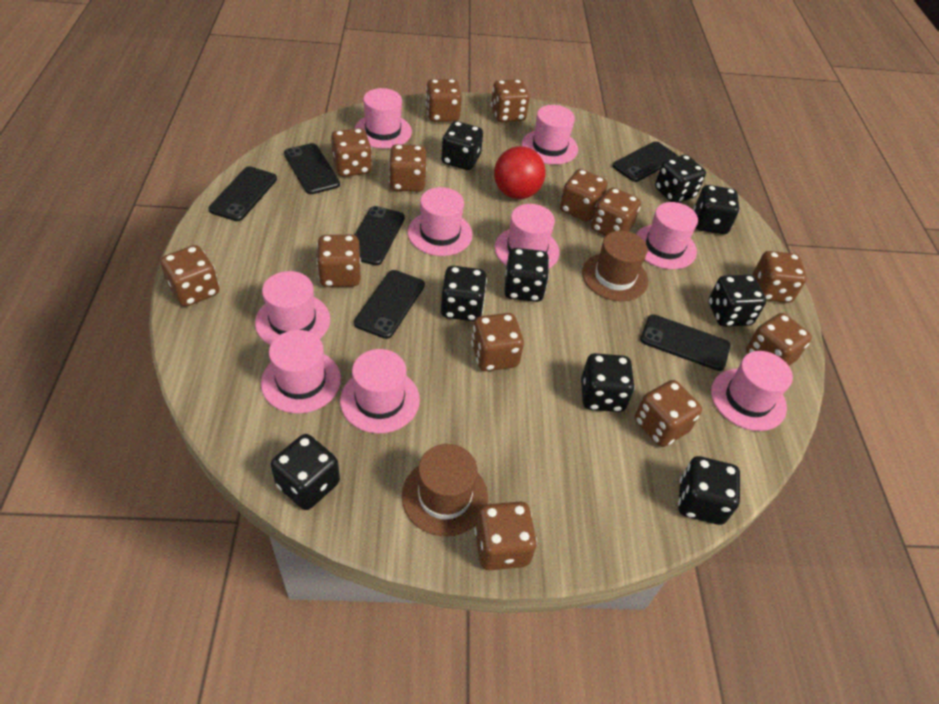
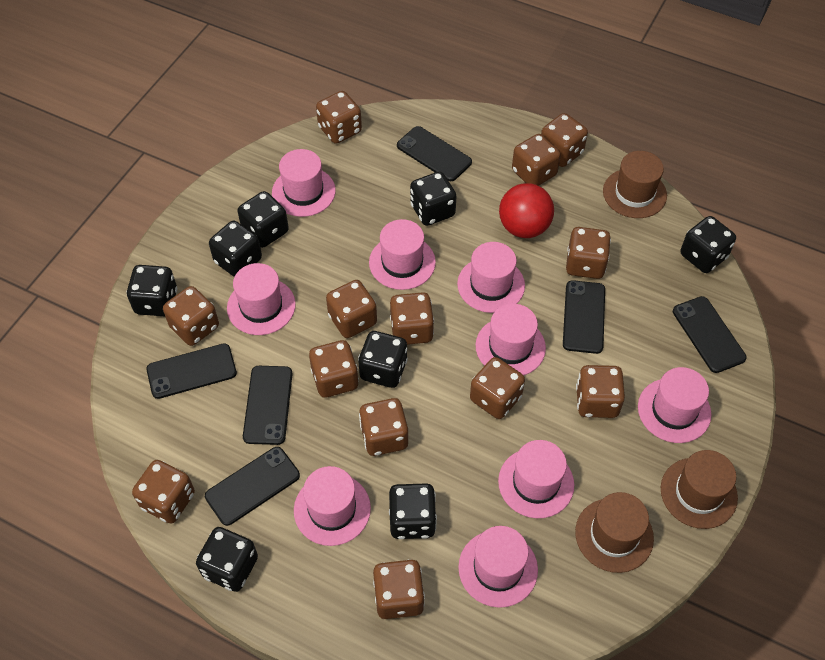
black dice: 9 -> 8
brown hat: 2 -> 3

